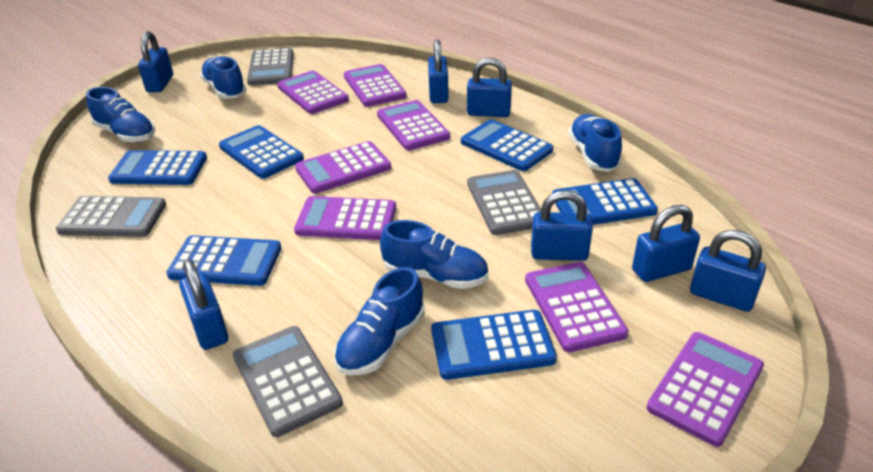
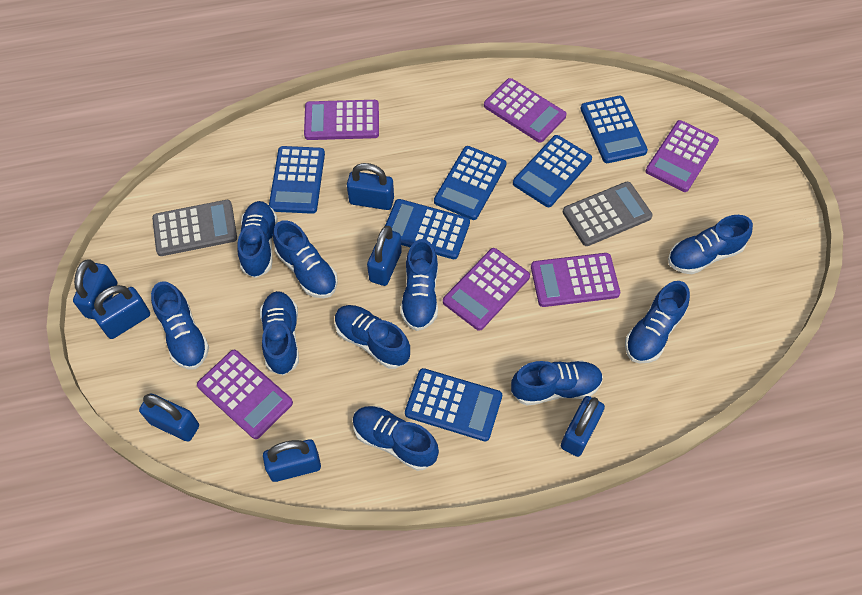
blue shoe: 5 -> 10
grey calculator: 4 -> 2
purple calculator: 7 -> 6

